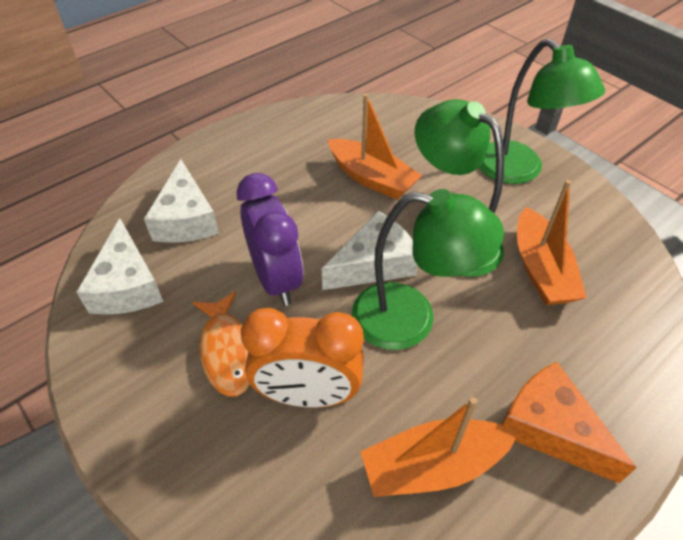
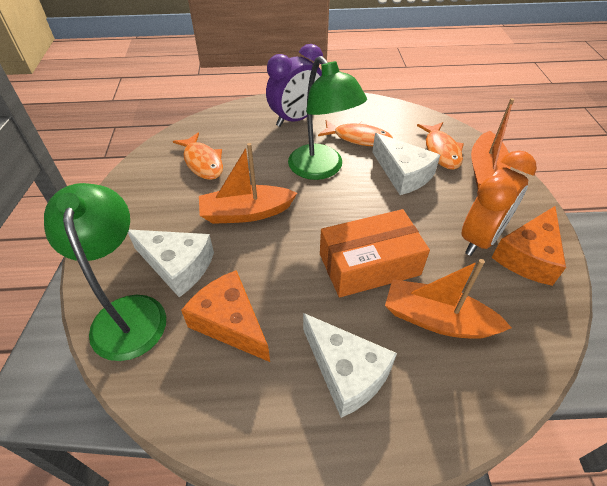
green lamp: 3 -> 2
orange box: 0 -> 1
orange cheese: 1 -> 2
orange fish: 1 -> 3

